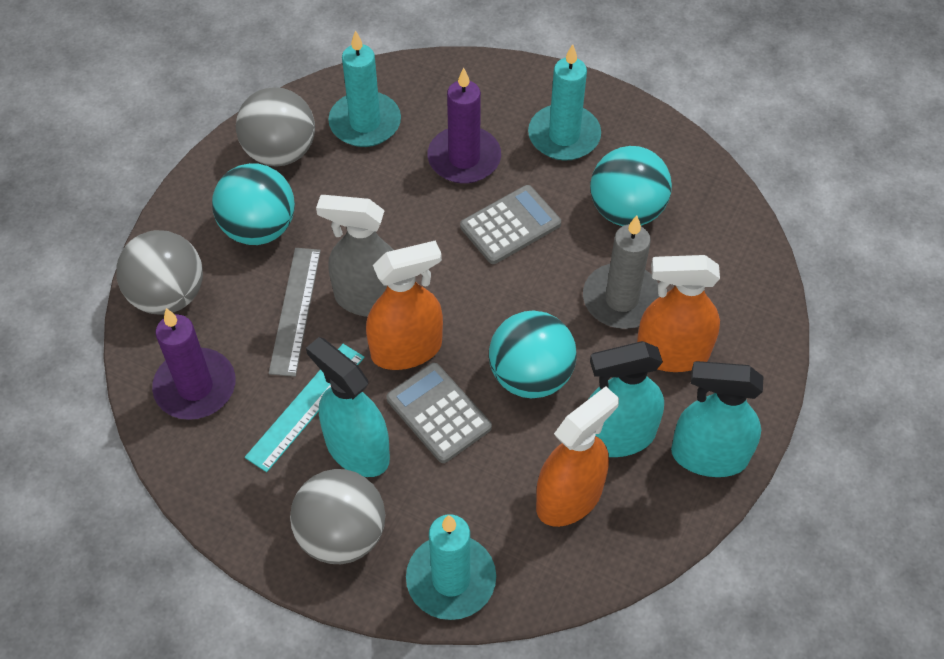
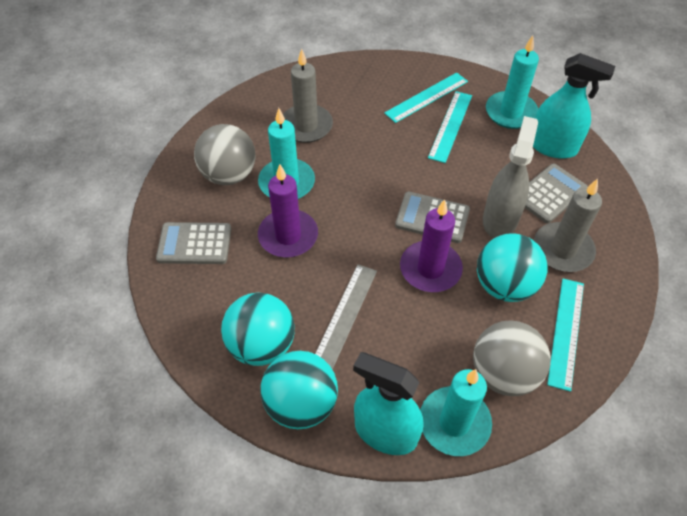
grey ball: 3 -> 2
grey calculator: 2 -> 3
grey candle: 1 -> 2
orange spray bottle: 3 -> 0
turquoise ruler: 1 -> 3
turquoise spray bottle: 3 -> 2

